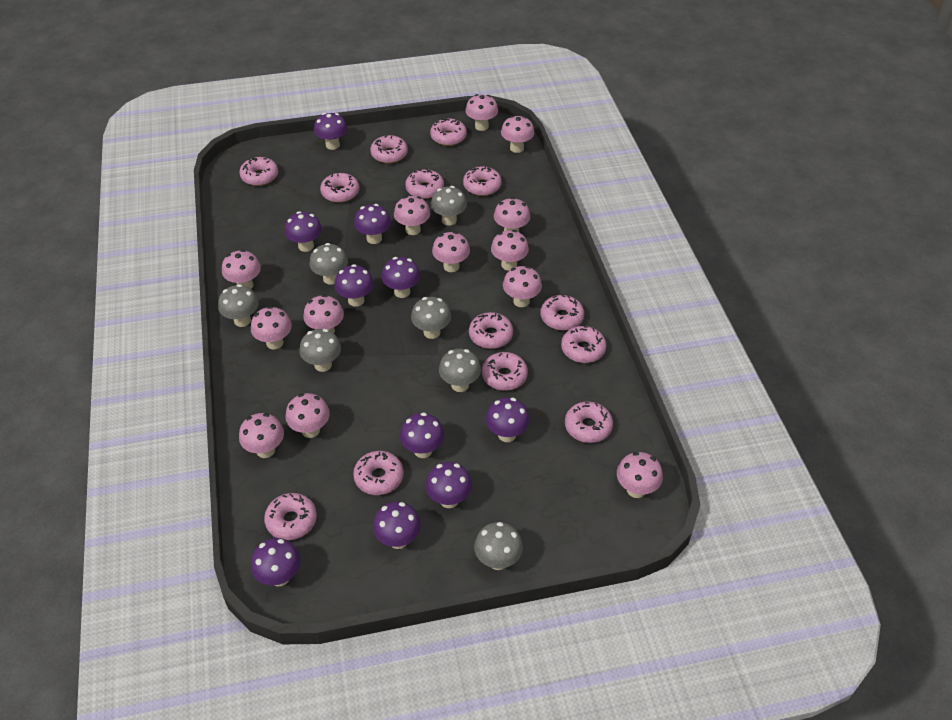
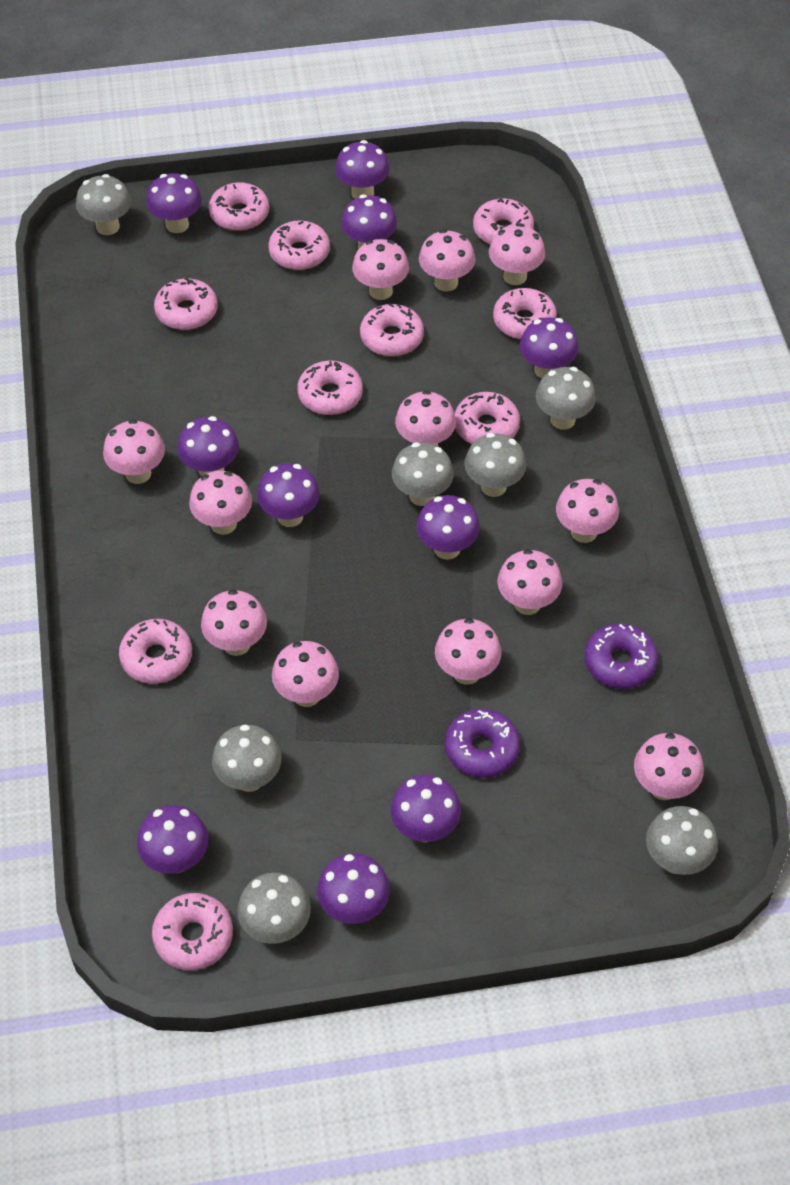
pink donut: 13 -> 10
pink mushroom: 13 -> 12
purple donut: 0 -> 2

